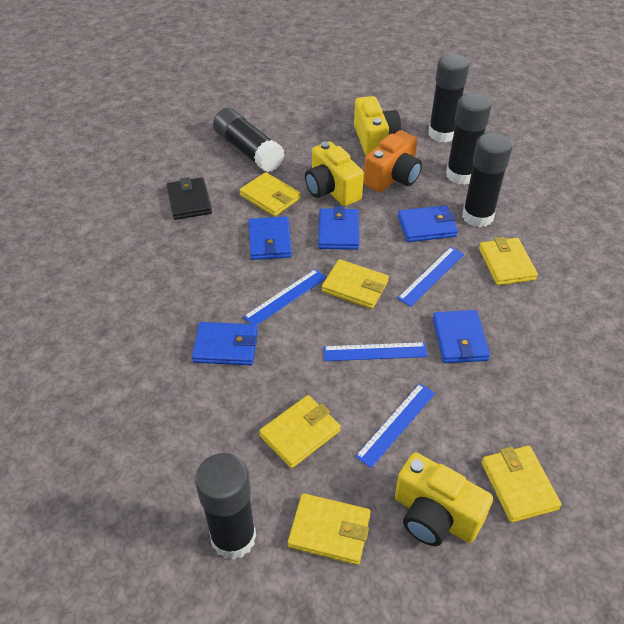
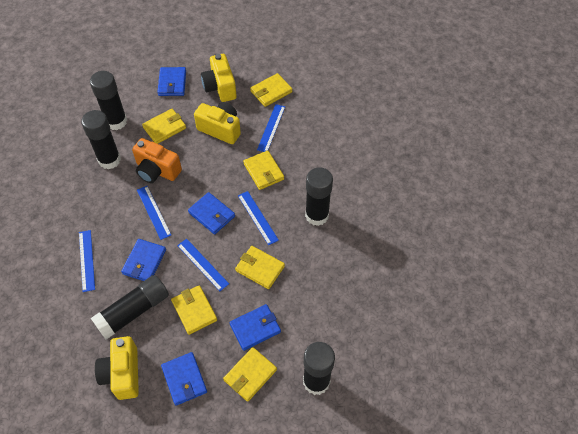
black wallet: 1 -> 0
blue ruler: 4 -> 5

